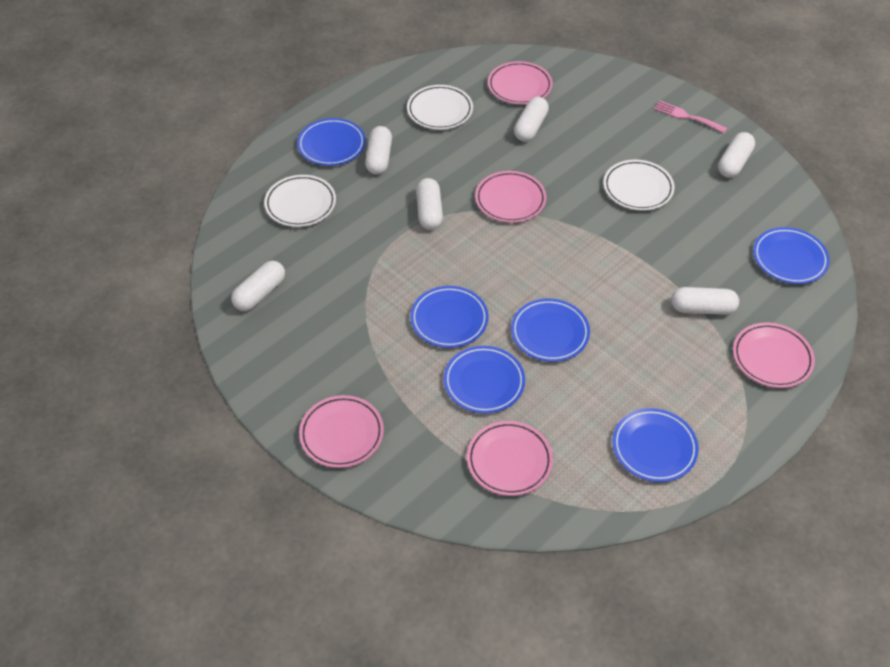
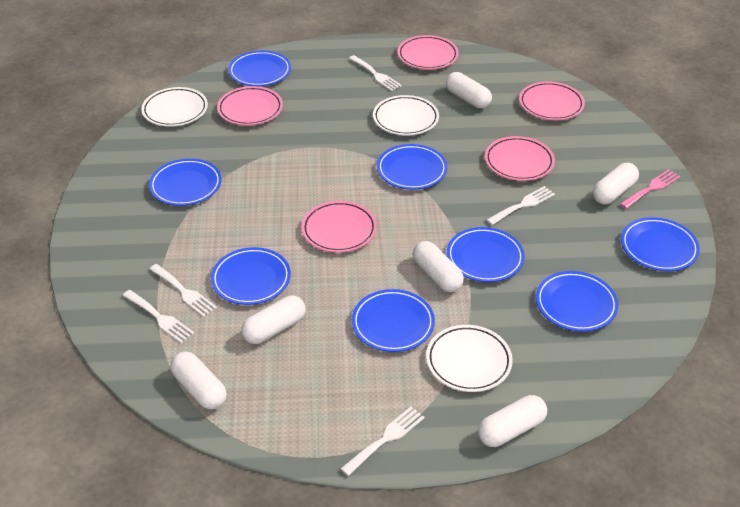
blue plate: 6 -> 8
white fork: 0 -> 5

